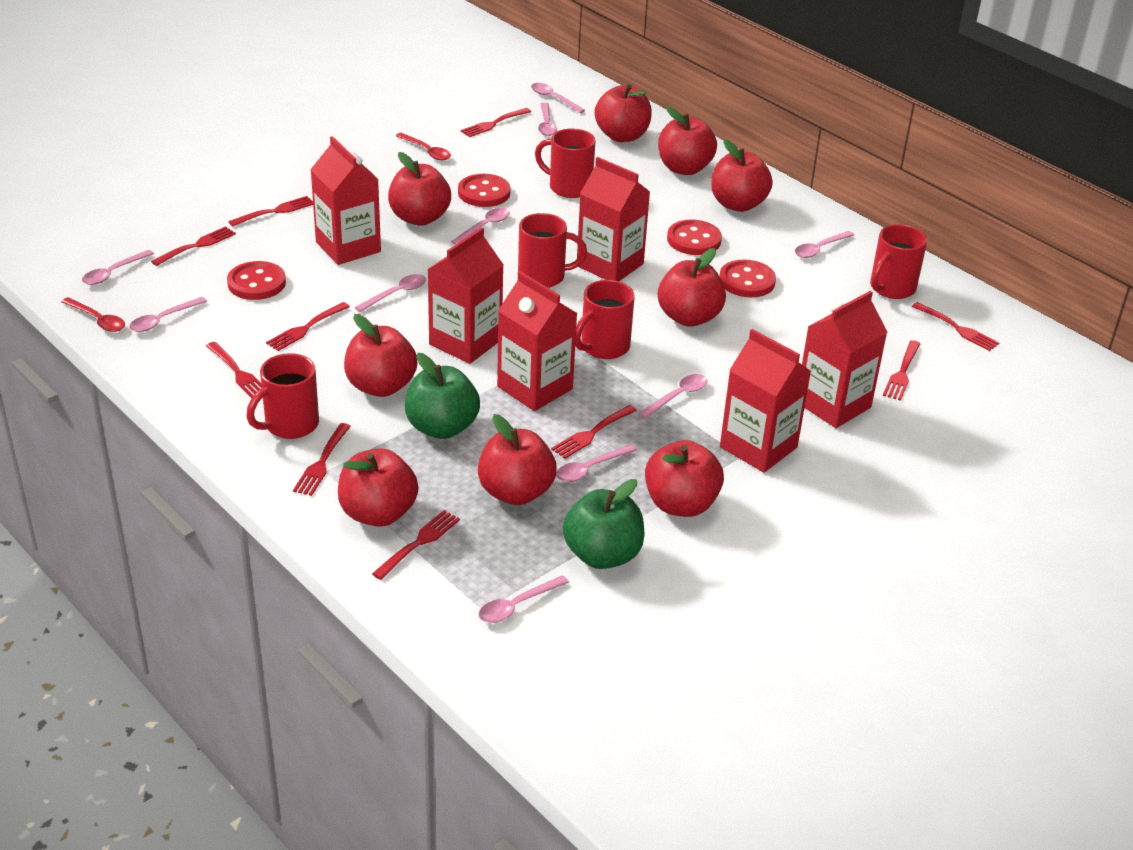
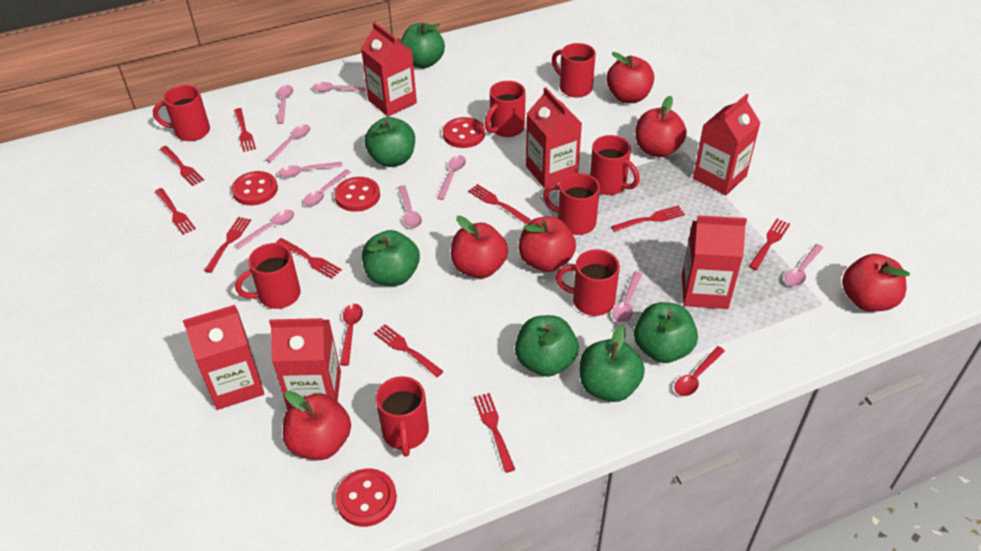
green apple: 2 -> 6
red apple: 9 -> 6
red mug: 5 -> 8

